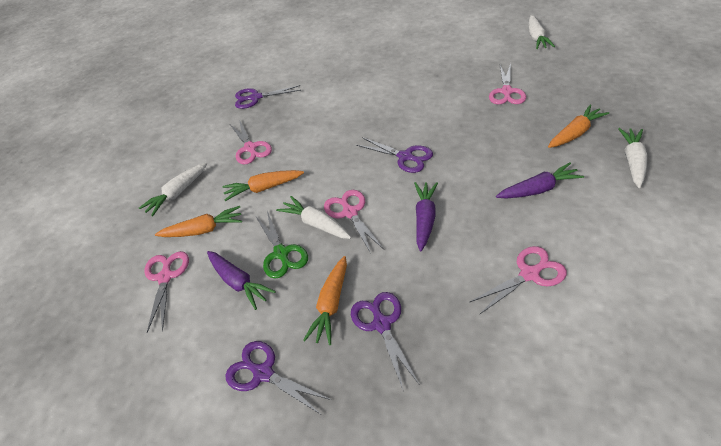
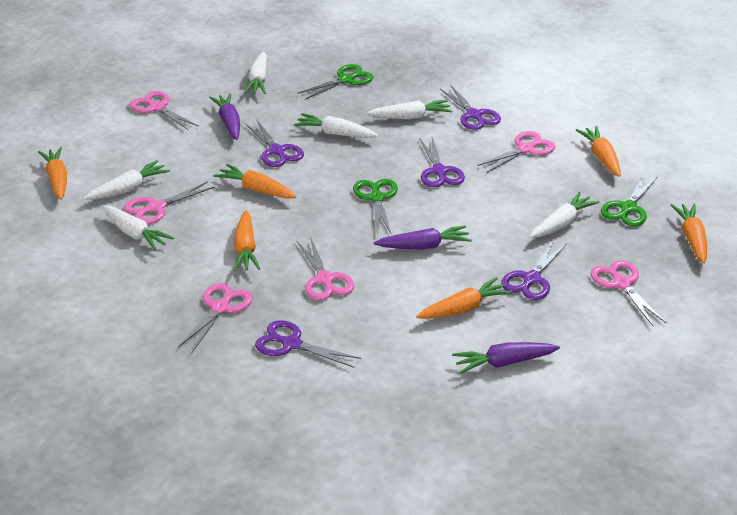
green scissors: 1 -> 3
orange carrot: 4 -> 6
pink scissors: 5 -> 6
purple scissors: 4 -> 5
white carrot: 4 -> 6

